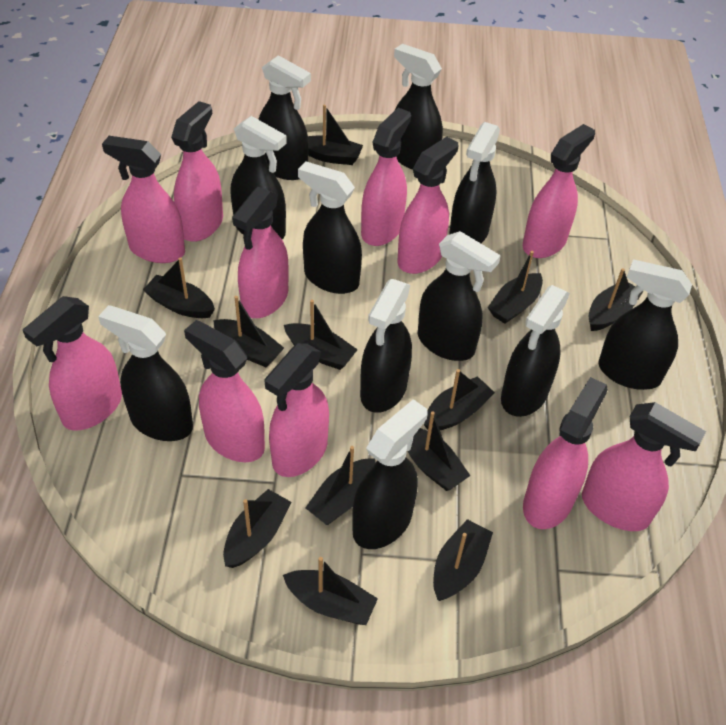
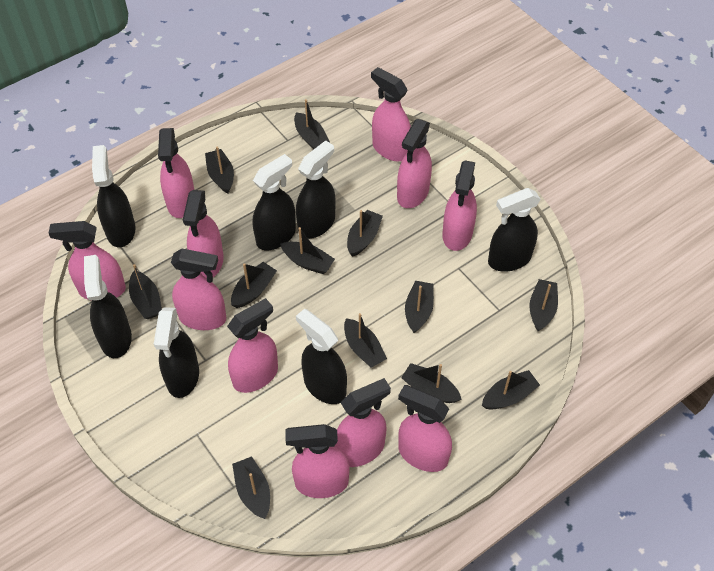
black spray bottle: 11 -> 7

